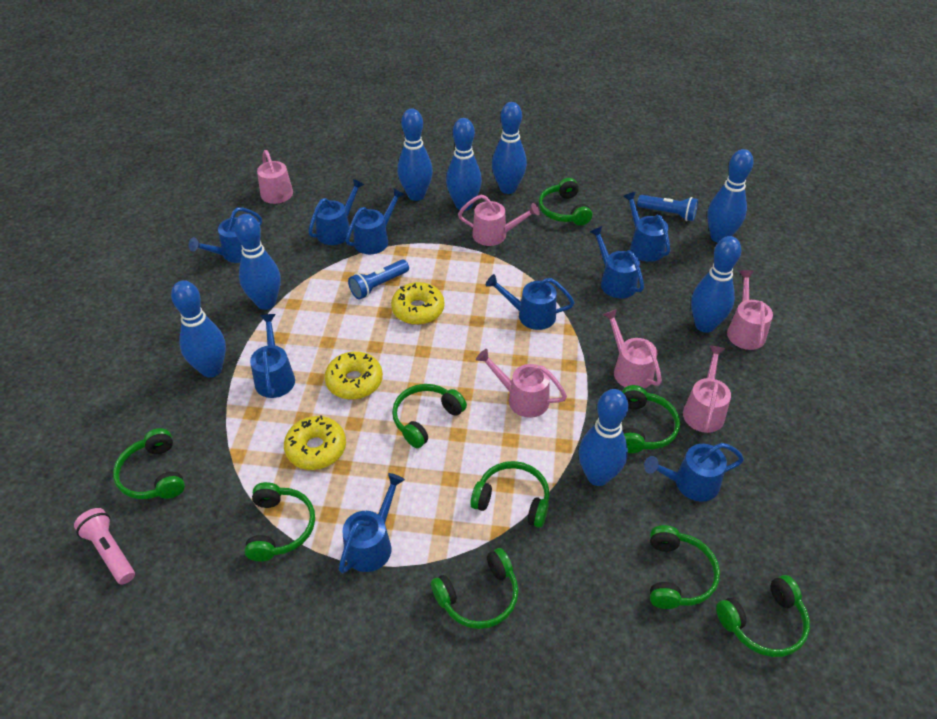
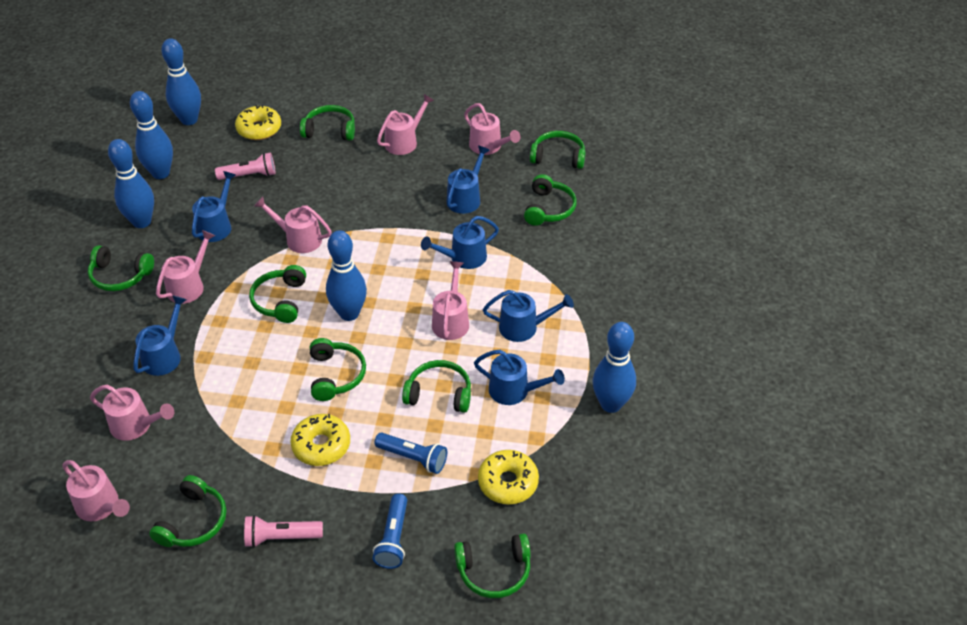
blue bowling pin: 8 -> 5
blue watering can: 9 -> 6
pink flashlight: 1 -> 2
pink watering can: 6 -> 7

